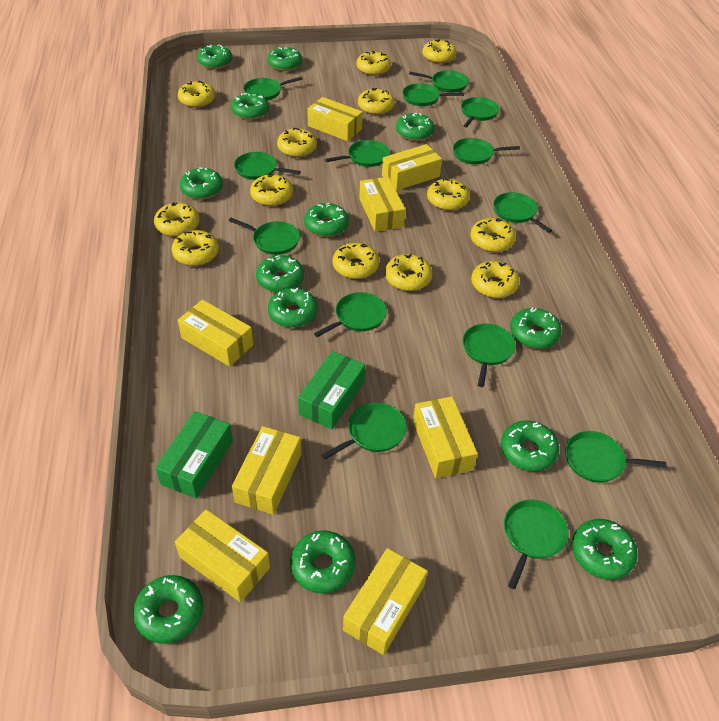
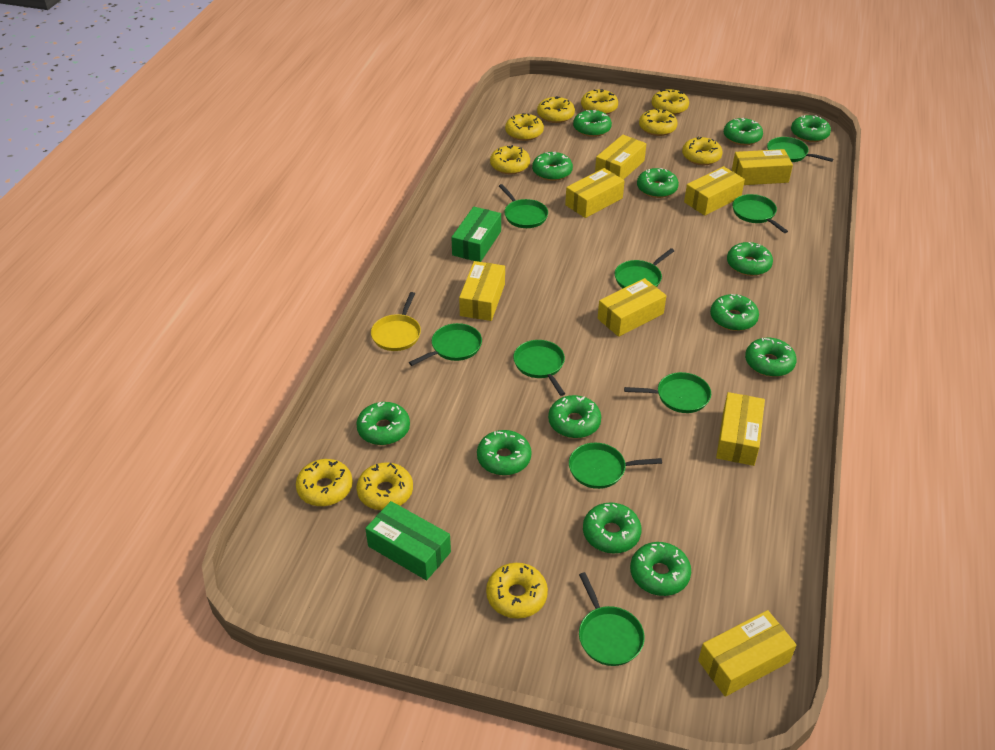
green pan: 14 -> 9
yellow donut: 13 -> 10
yellow pan: 0 -> 1

